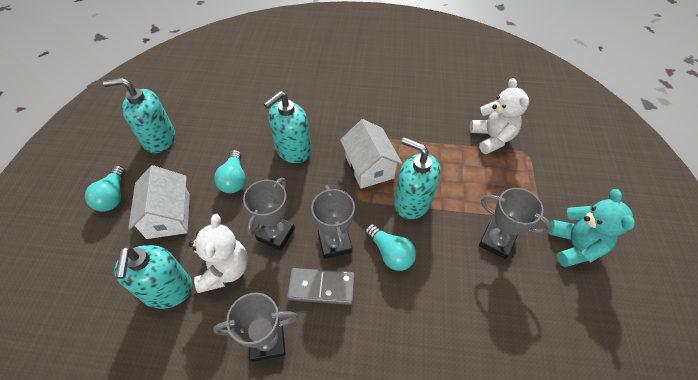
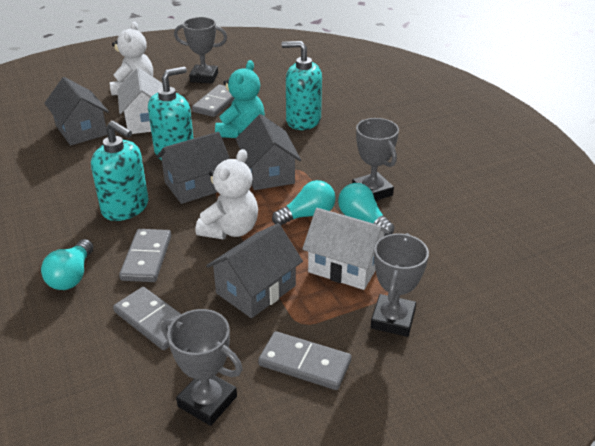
grey domino: 1 -> 4
grey house: 0 -> 4
turquoise soap dispenser: 4 -> 3

